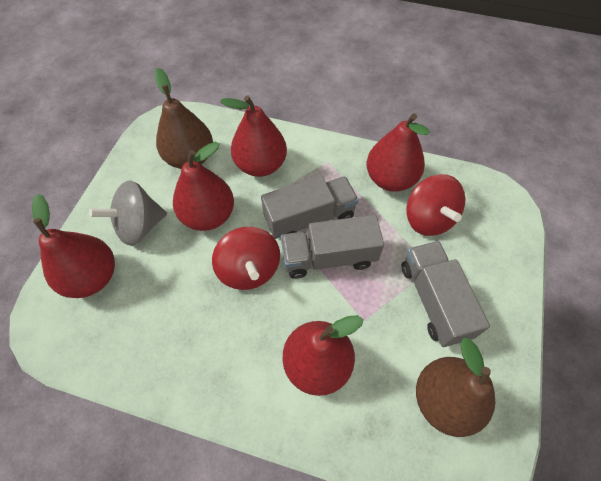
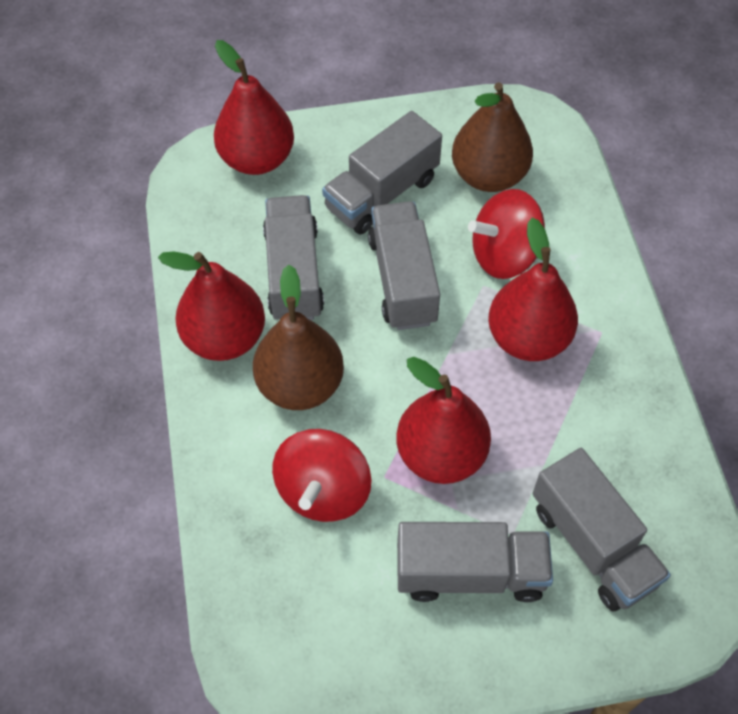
grey spinning top: 1 -> 0
grey truck: 3 -> 5
red pear: 5 -> 4

